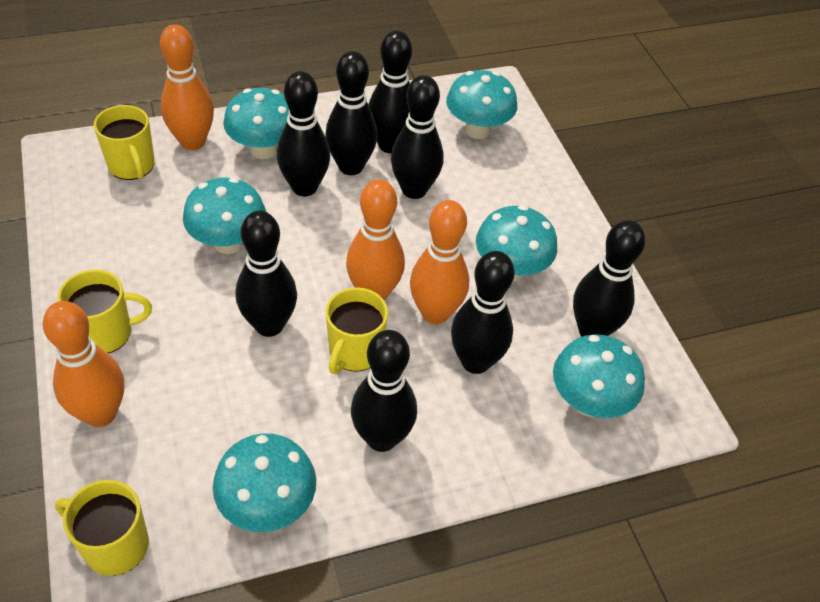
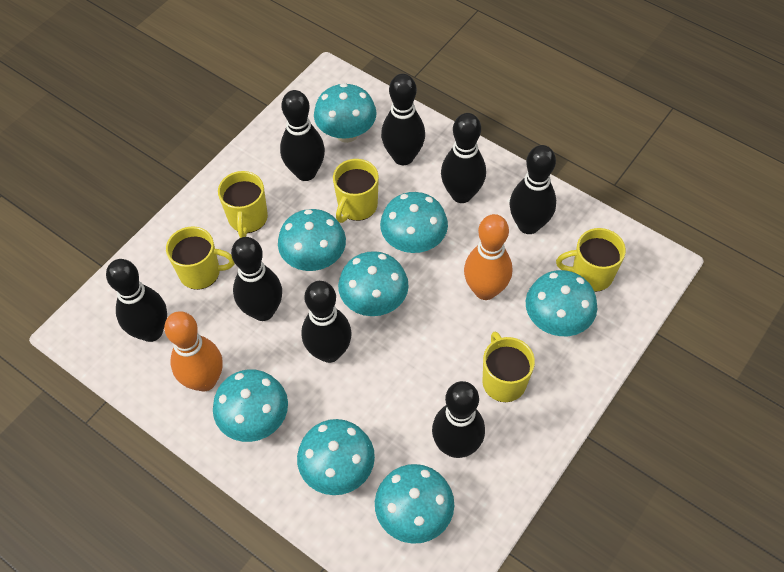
orange bowling pin: 4 -> 2
turquoise mushroom: 6 -> 8
yellow mug: 4 -> 5

